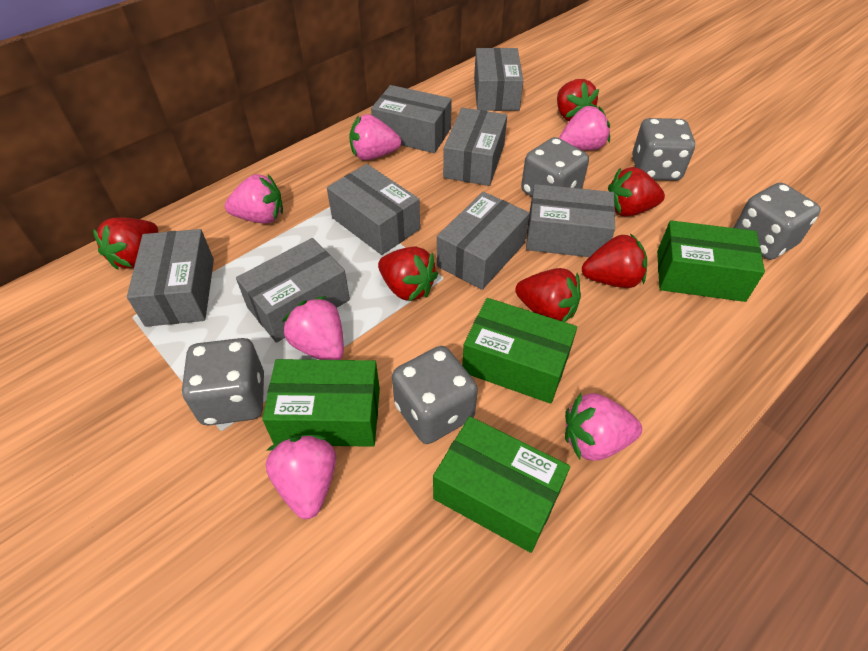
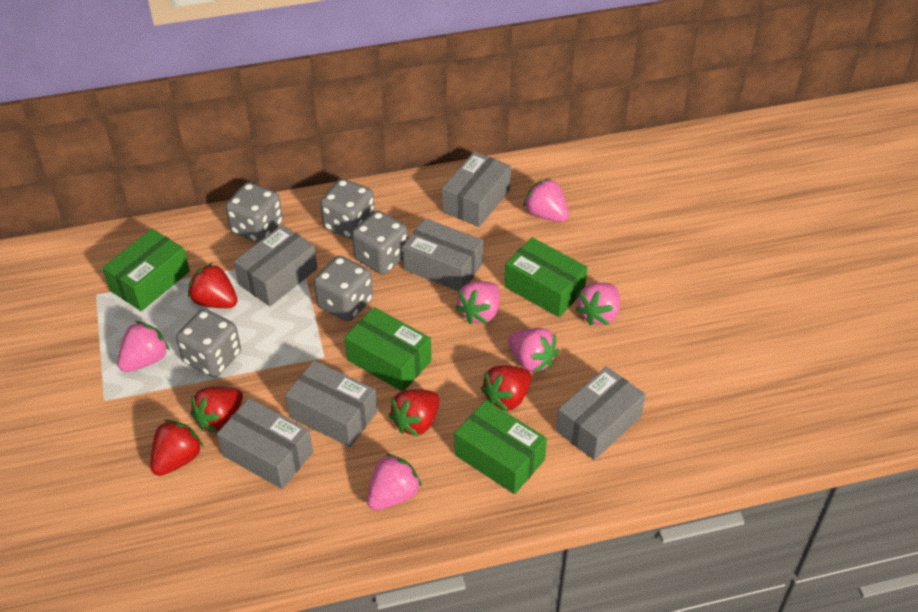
grey box: 8 -> 6
red strawberry: 6 -> 5

